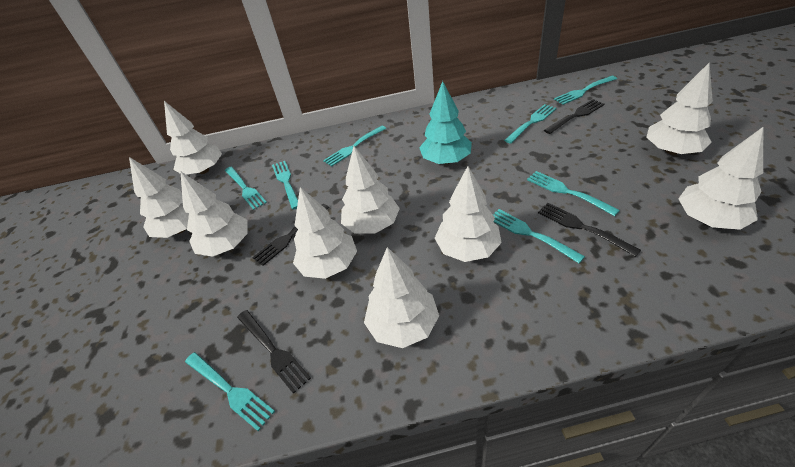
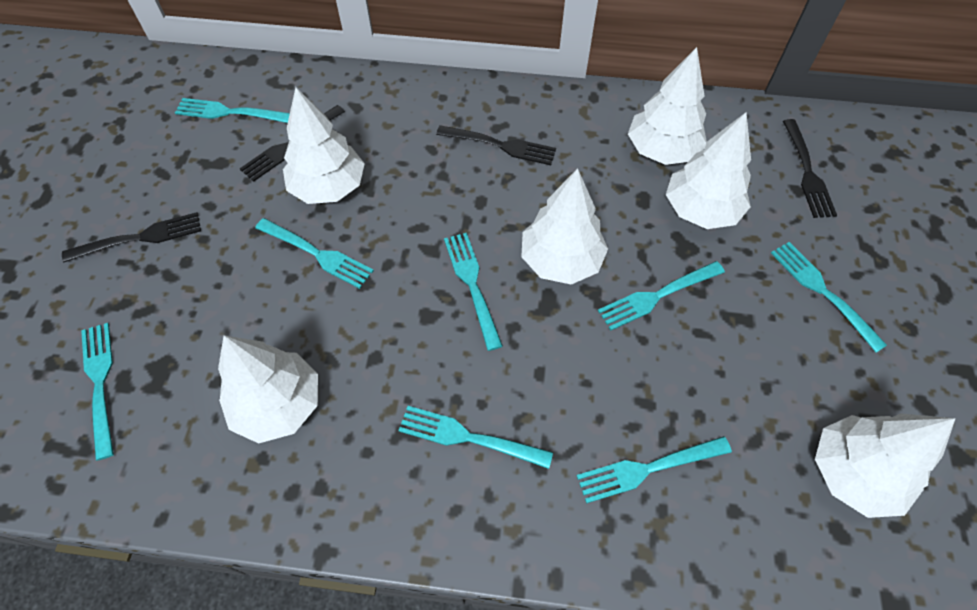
turquoise tree: 1 -> 0
white tree: 9 -> 6

